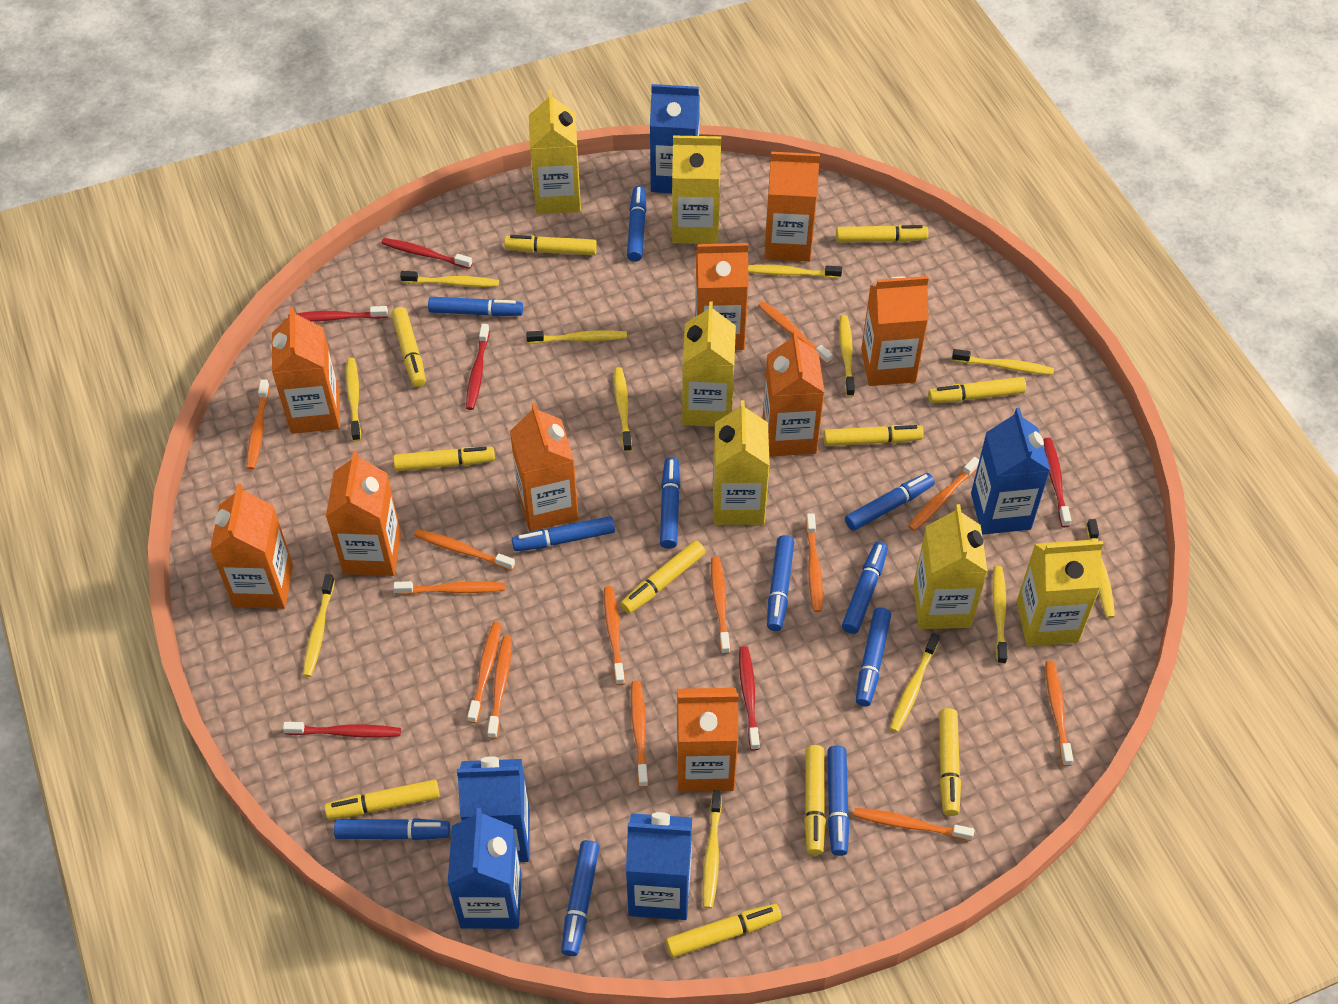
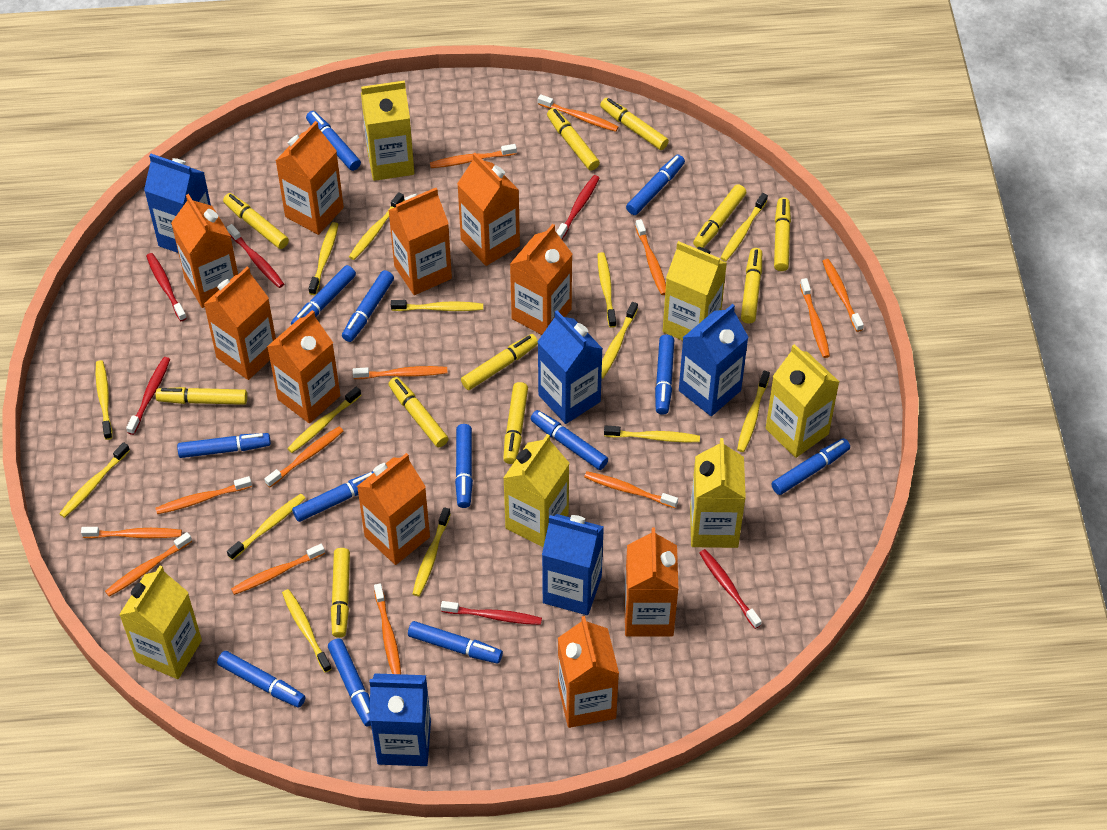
blue marker: 11 -> 13
orange carton: 9 -> 10
yellow toothbrush: 12 -> 14

